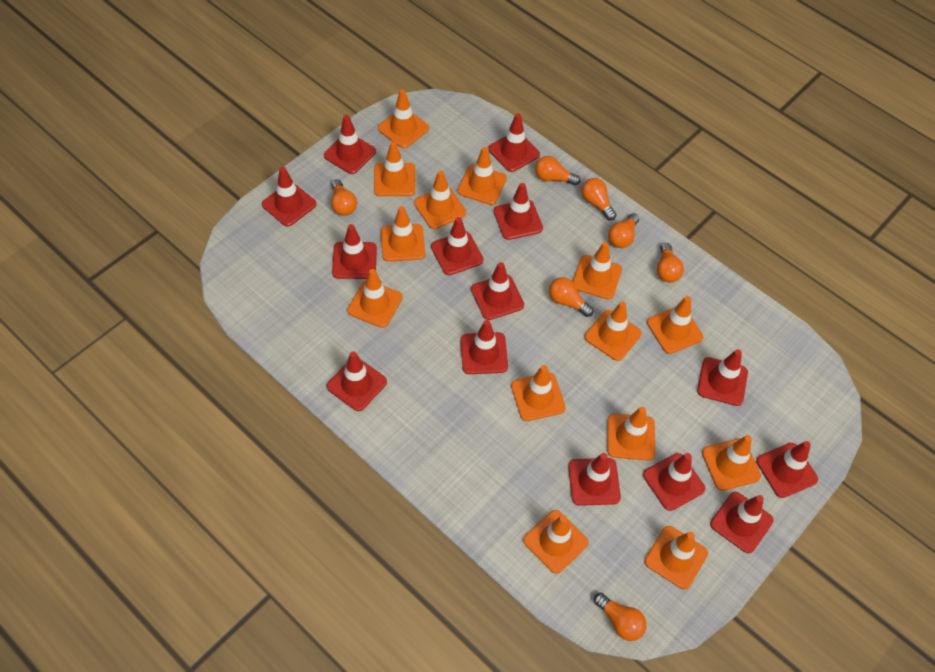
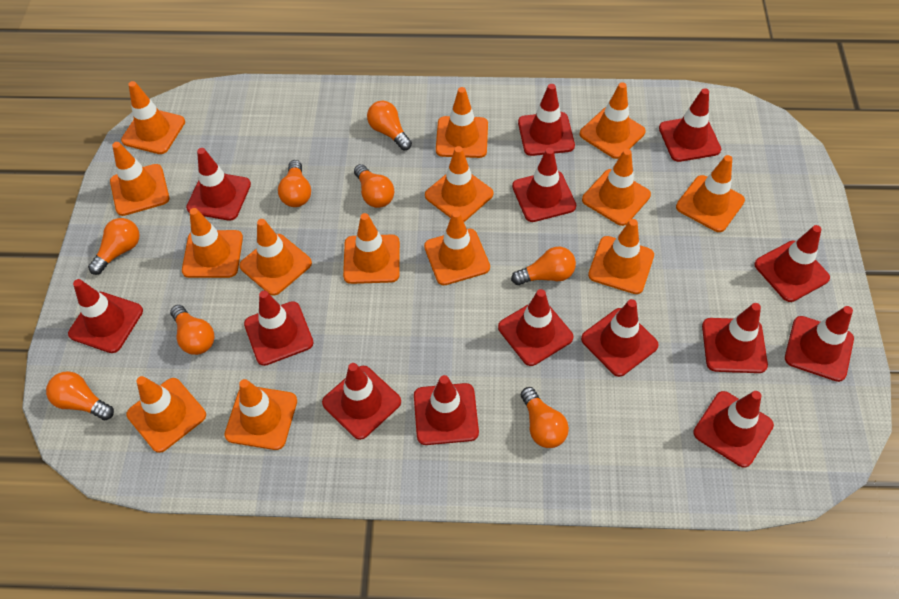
orange light bulb: 7 -> 8

